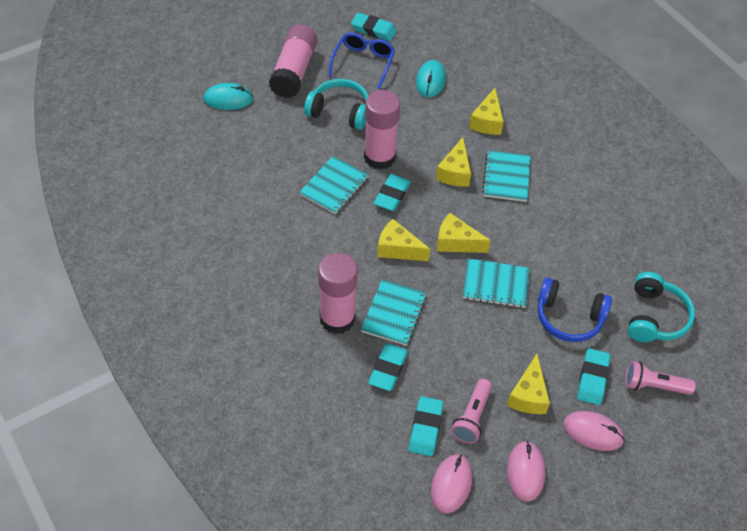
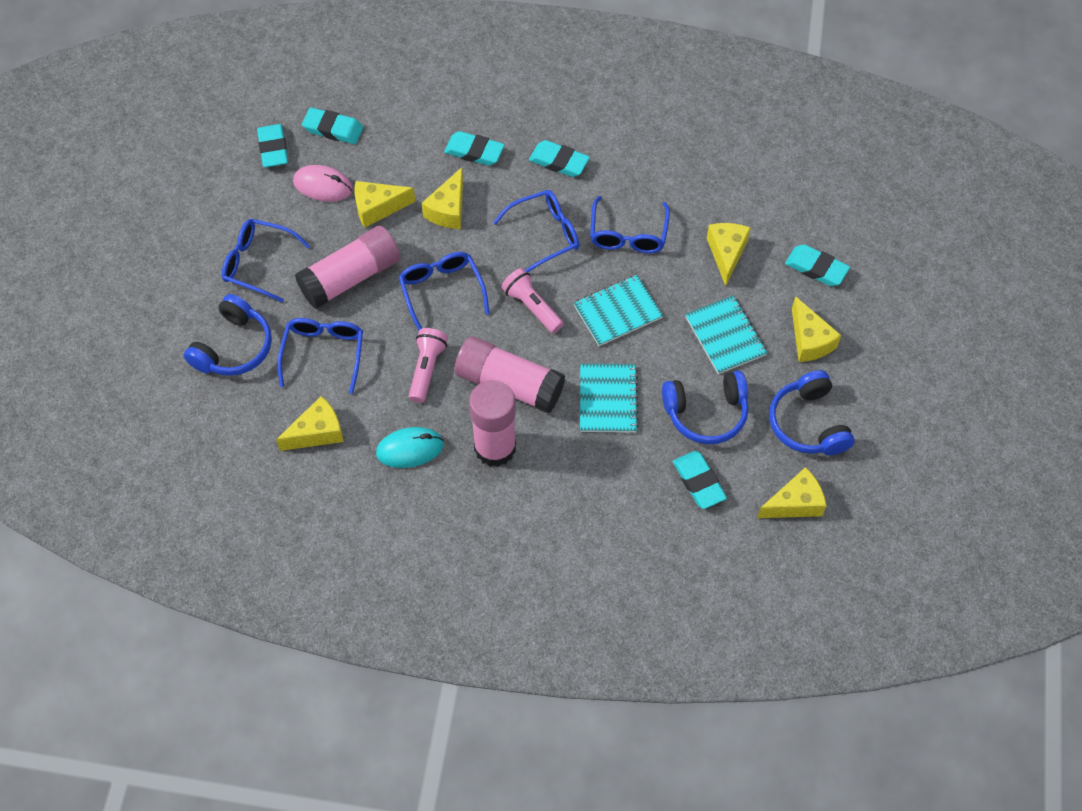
blue glasses: 1 -> 5
blue headphones: 1 -> 3
pink mouse: 3 -> 1
turquoise eraser: 5 -> 6
turquoise headphones: 2 -> 0
turquoise mouse: 2 -> 1
turquoise notebook: 4 -> 3
yellow cheese: 5 -> 6

